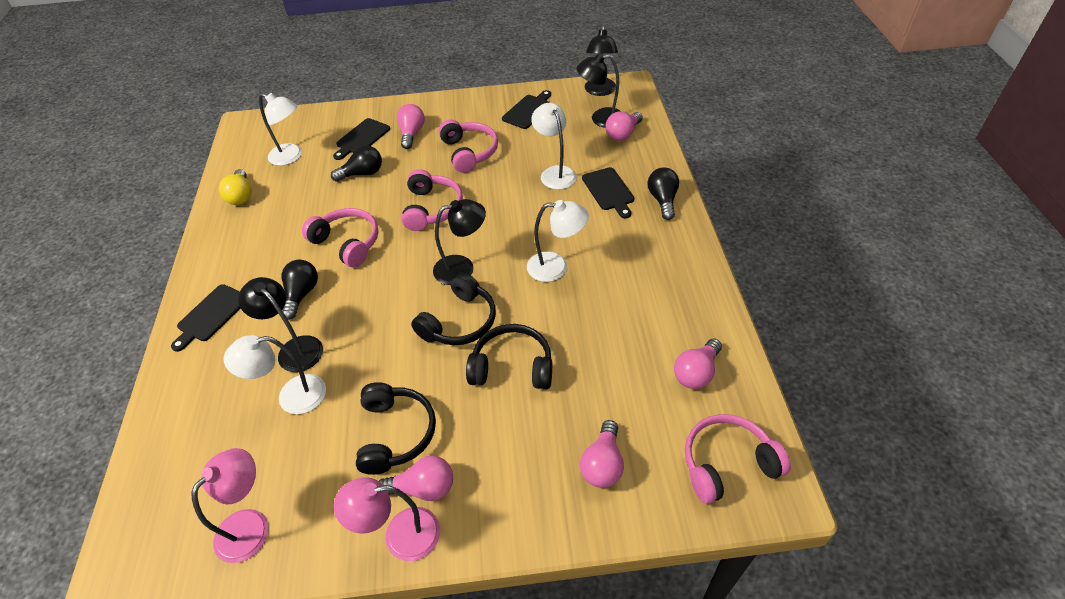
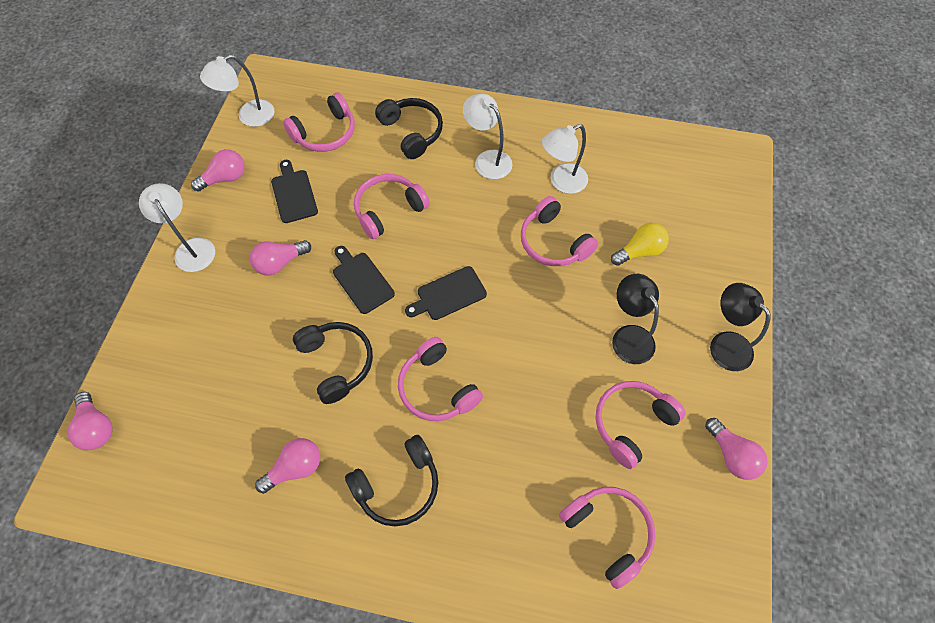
black cutting board: 4 -> 3
black lamp: 4 -> 2
black light bulb: 3 -> 0
pink headphones: 4 -> 6
pink lamp: 2 -> 0

